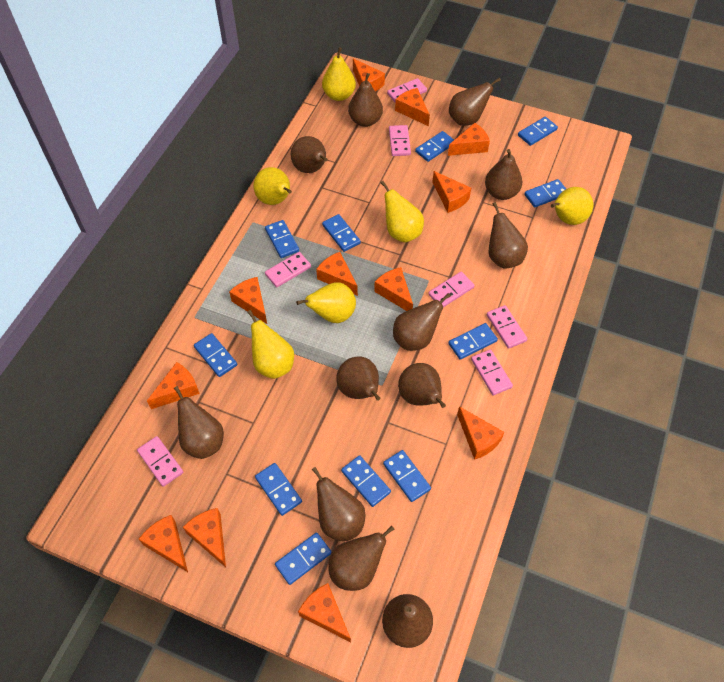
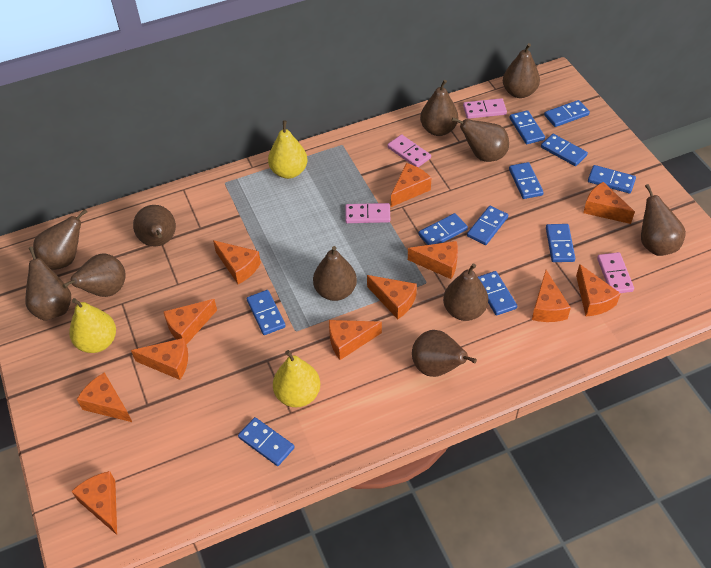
brown pear: 12 -> 11
pink domino: 7 -> 4
yellow pear: 6 -> 3

